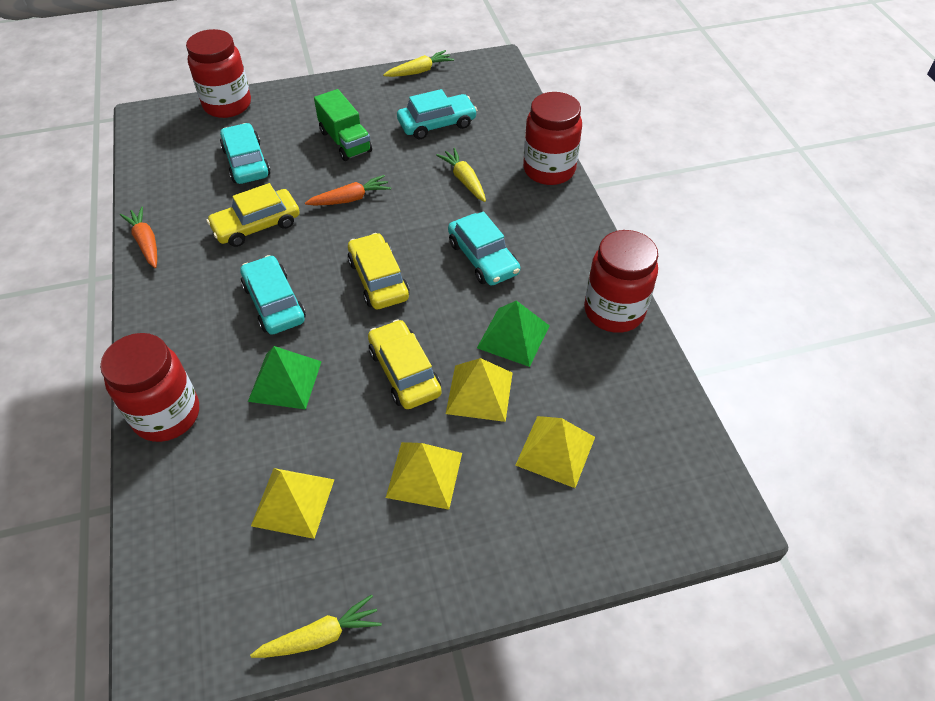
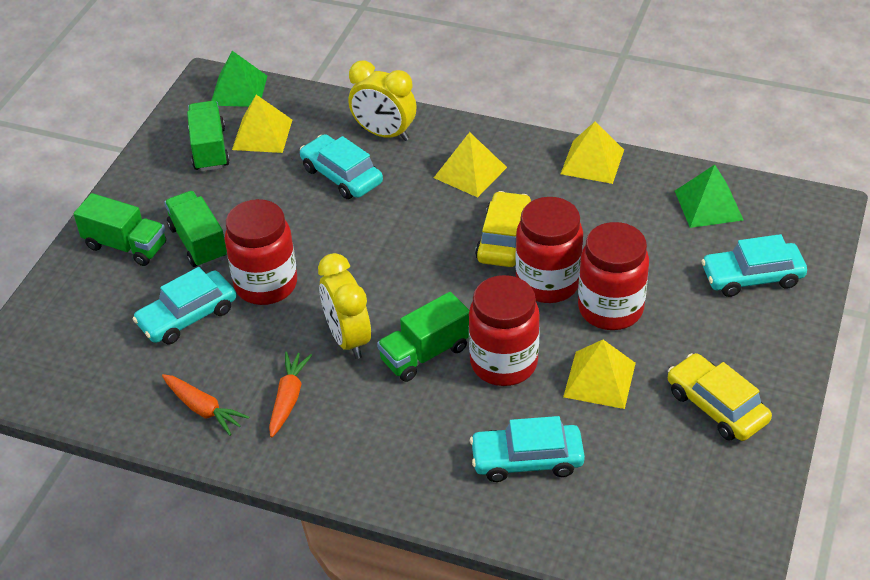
green truck: 1 -> 4
yellow car: 3 -> 2
yellow carrot: 3 -> 0
yellow clock: 0 -> 2

